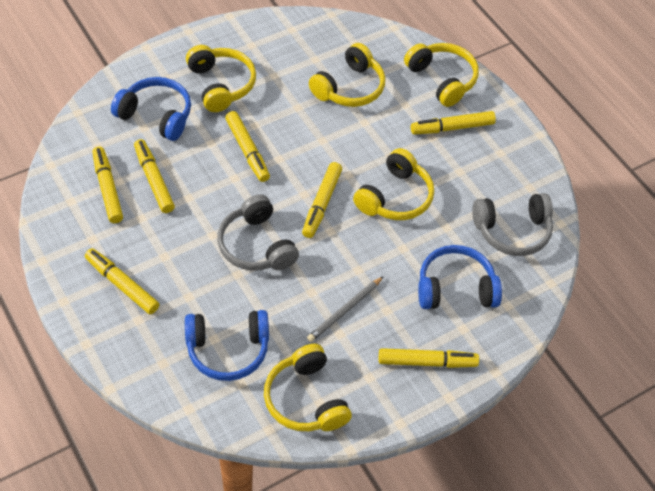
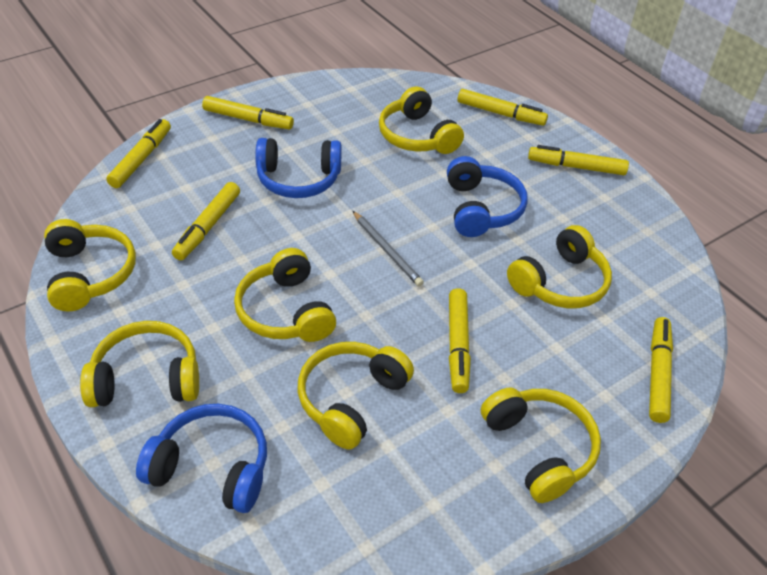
grey headphones: 2 -> 0
yellow headphones: 5 -> 7

